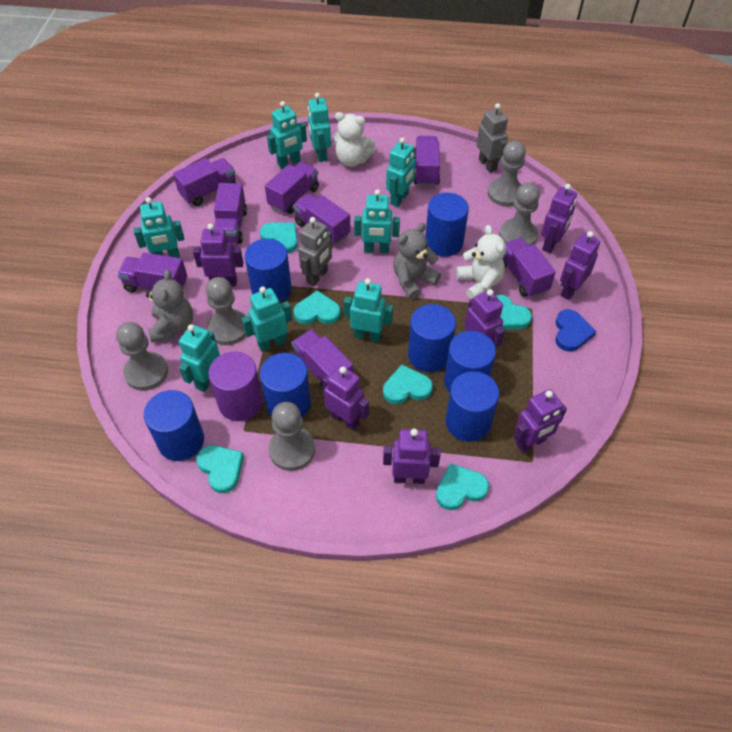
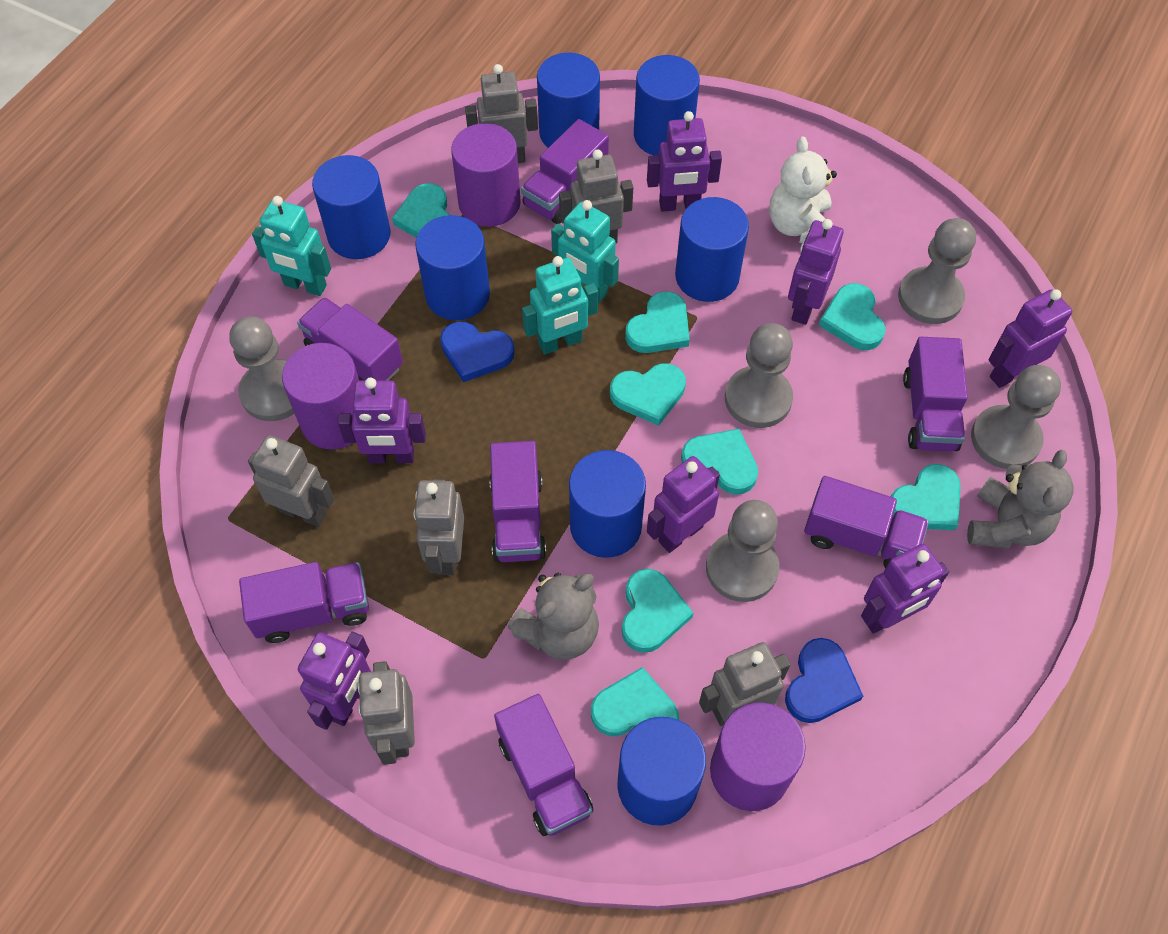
blue heart: 1 -> 2
grey robot: 2 -> 6
purple cylinder: 1 -> 3
purple truck: 8 -> 7
turquoise heart: 6 -> 8
turquoise robot: 8 -> 3
white teddy bear: 2 -> 1

